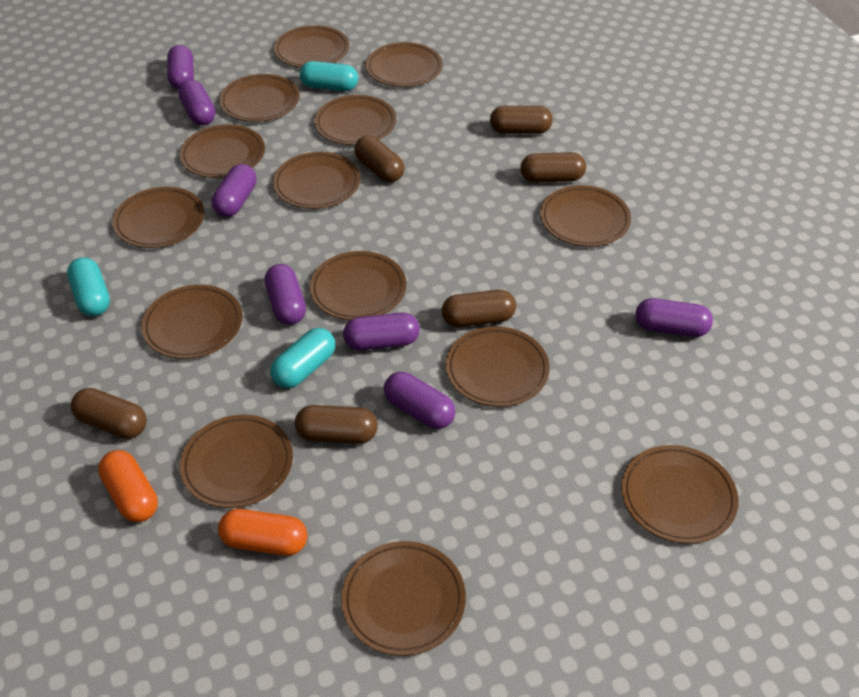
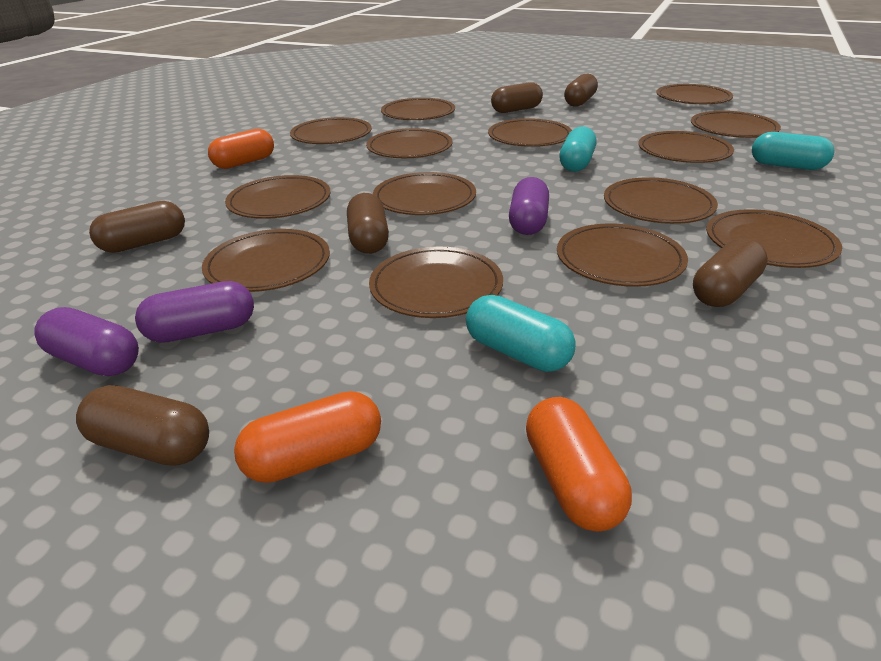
orange capsule: 2 -> 3
purple capsule: 7 -> 3

